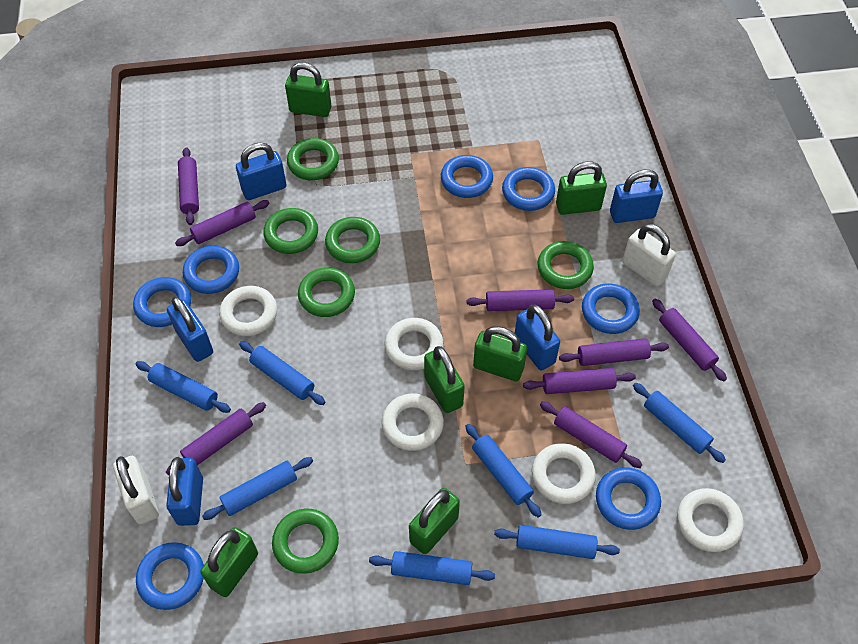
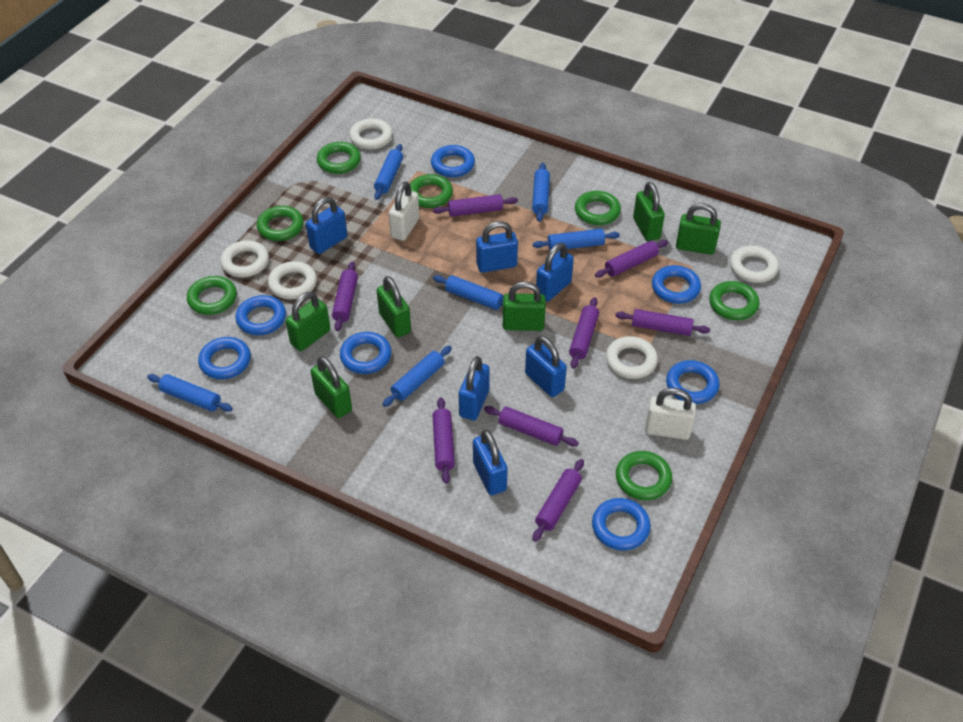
blue padlock: 5 -> 6
blue rolling pin: 7 -> 6
green ring: 6 -> 7

